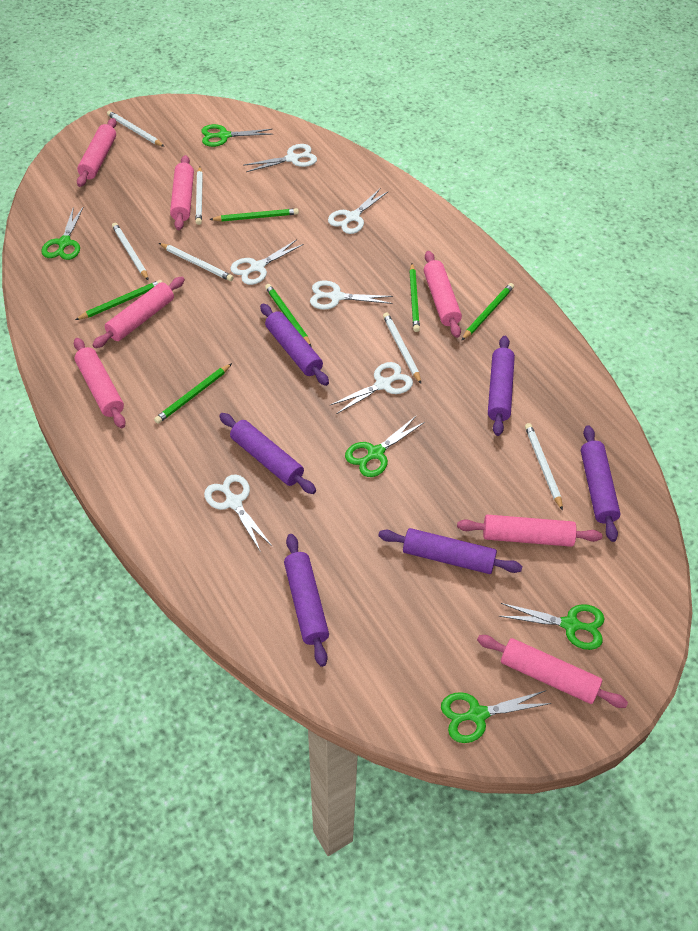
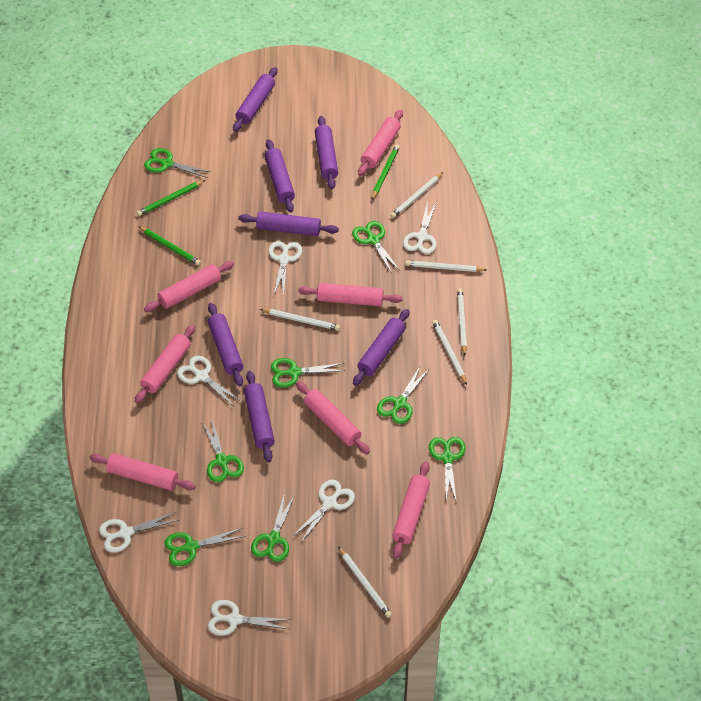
green pencil: 6 -> 3
green scissors: 5 -> 8
purple rolling pin: 6 -> 7

